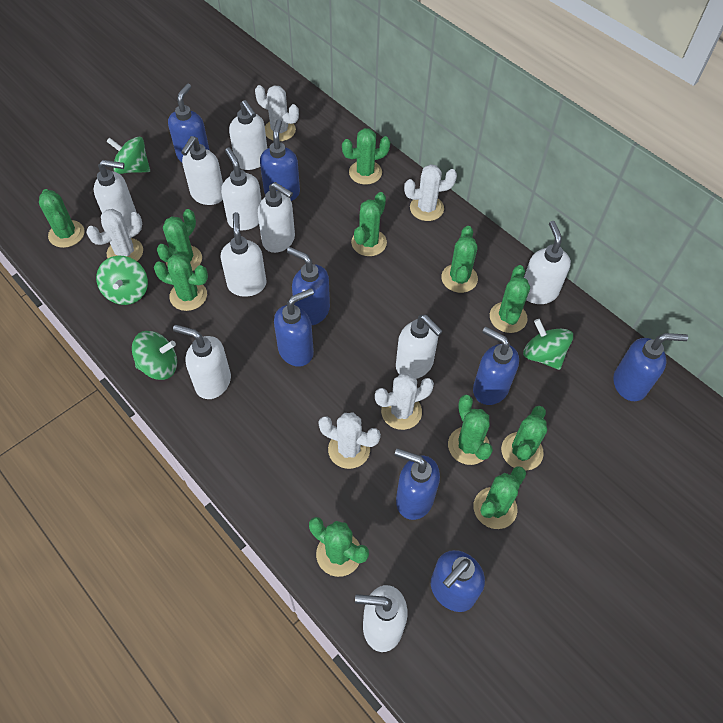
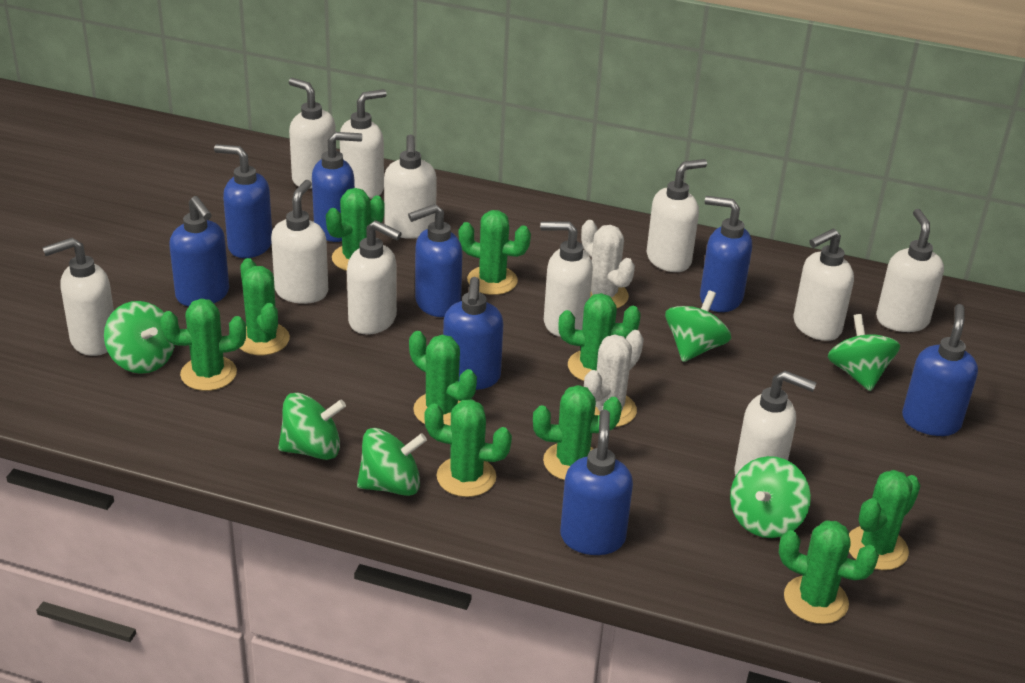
green cactus: 11 -> 10
green spinning top: 4 -> 6
white cactus: 5 -> 2
white soap dispenser: 10 -> 11

